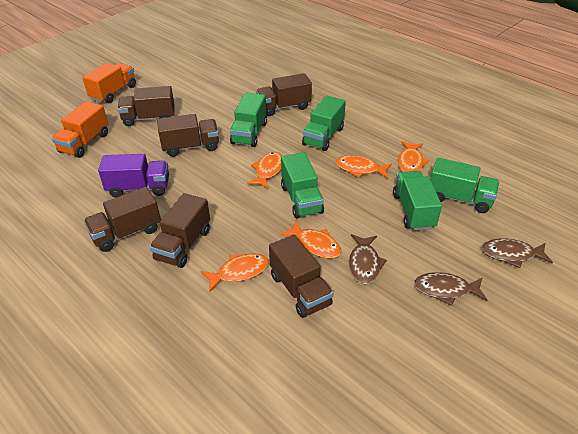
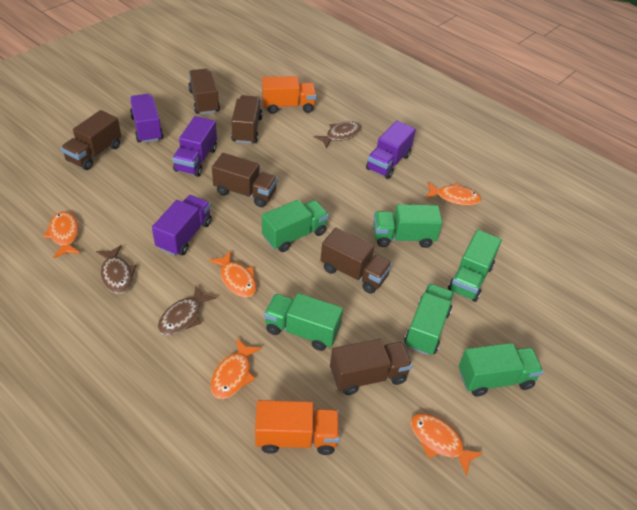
green truck: 5 -> 6
purple truck: 1 -> 4

